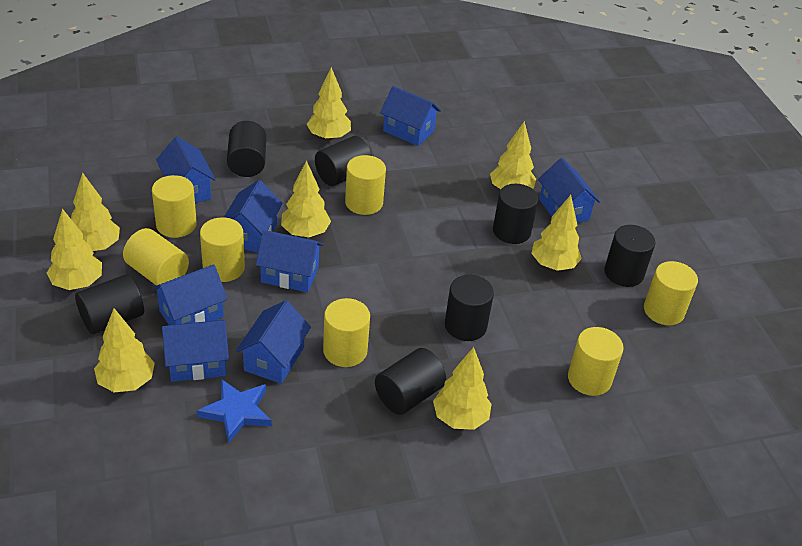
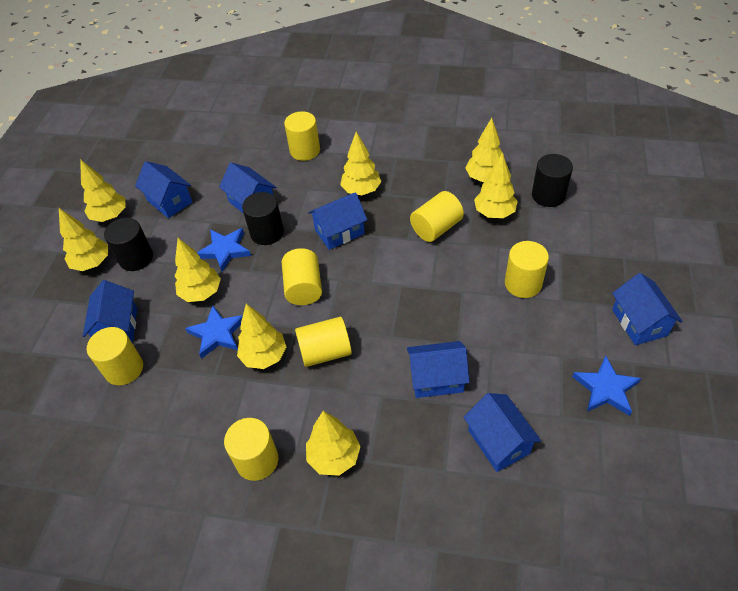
black cylinder: 7 -> 3
blue house: 8 -> 7
blue star: 1 -> 3

